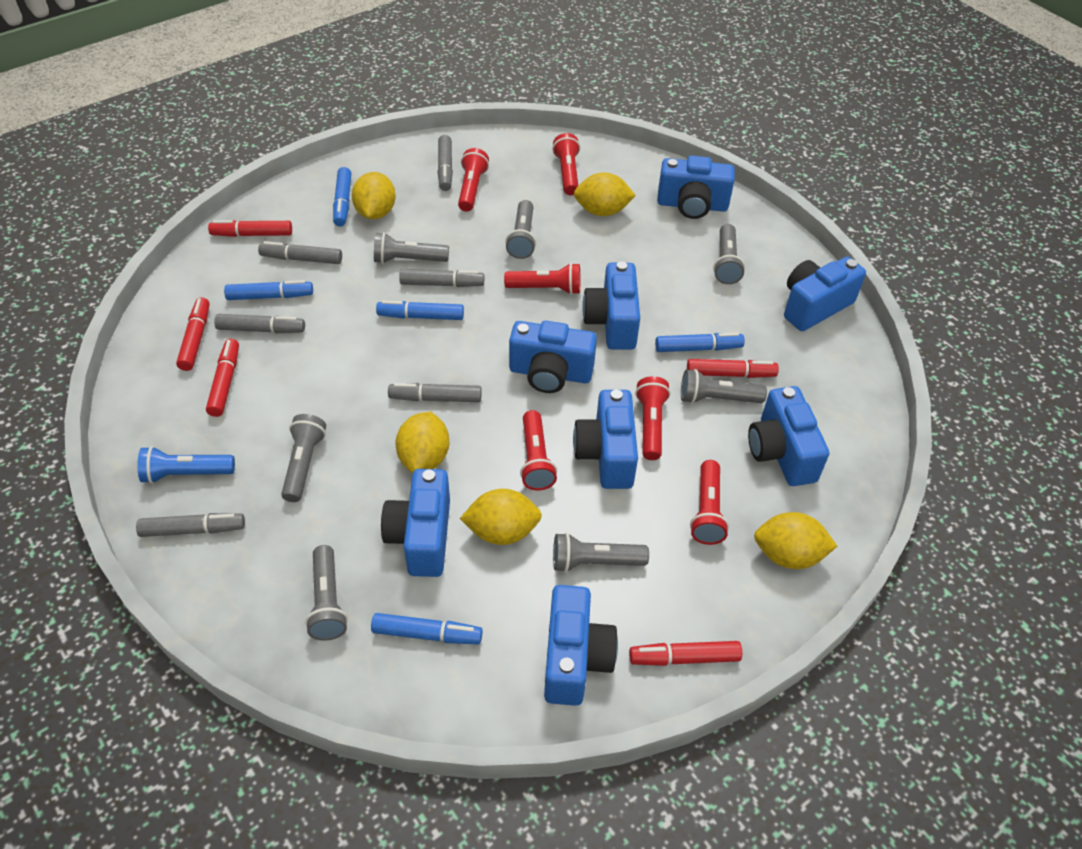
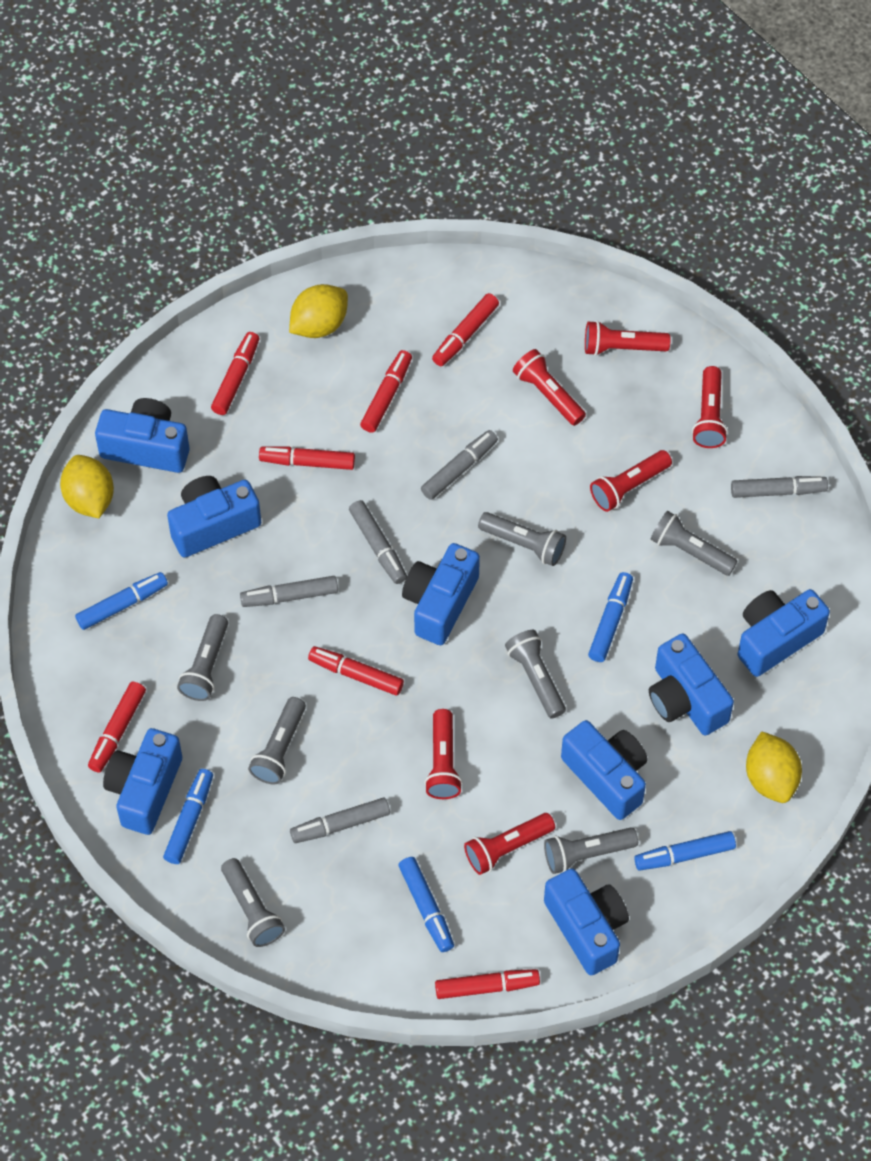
blue flashlight: 1 -> 0
grey marker: 6 -> 5
red marker: 5 -> 7
yellow lemon: 5 -> 3

